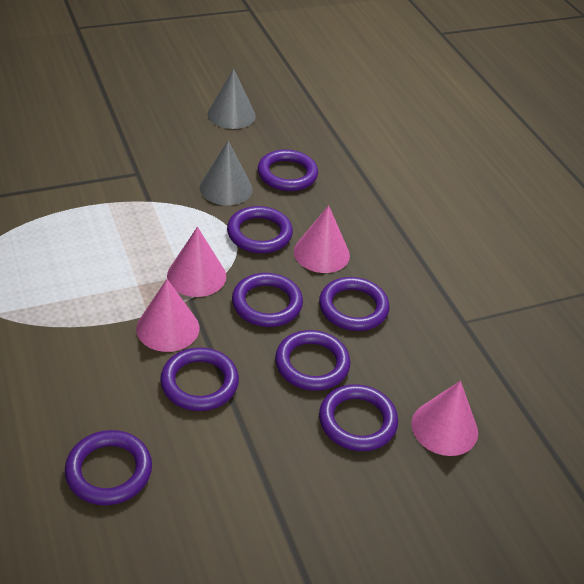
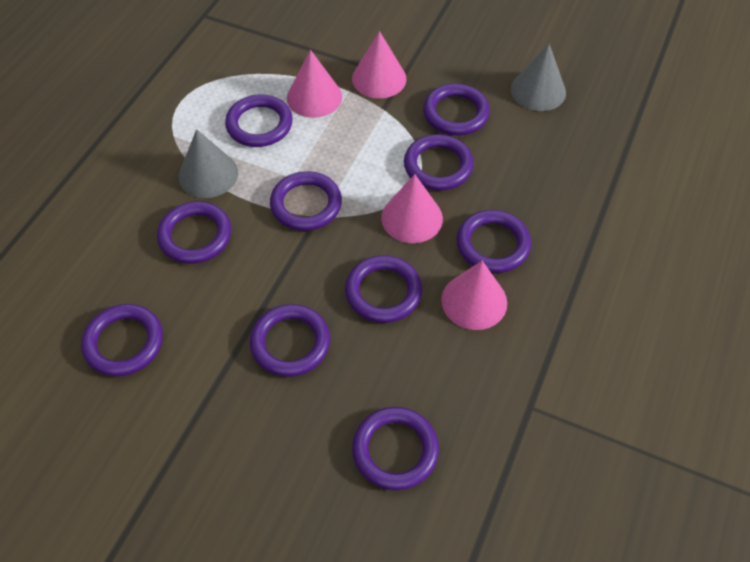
purple ring: 8 -> 10

